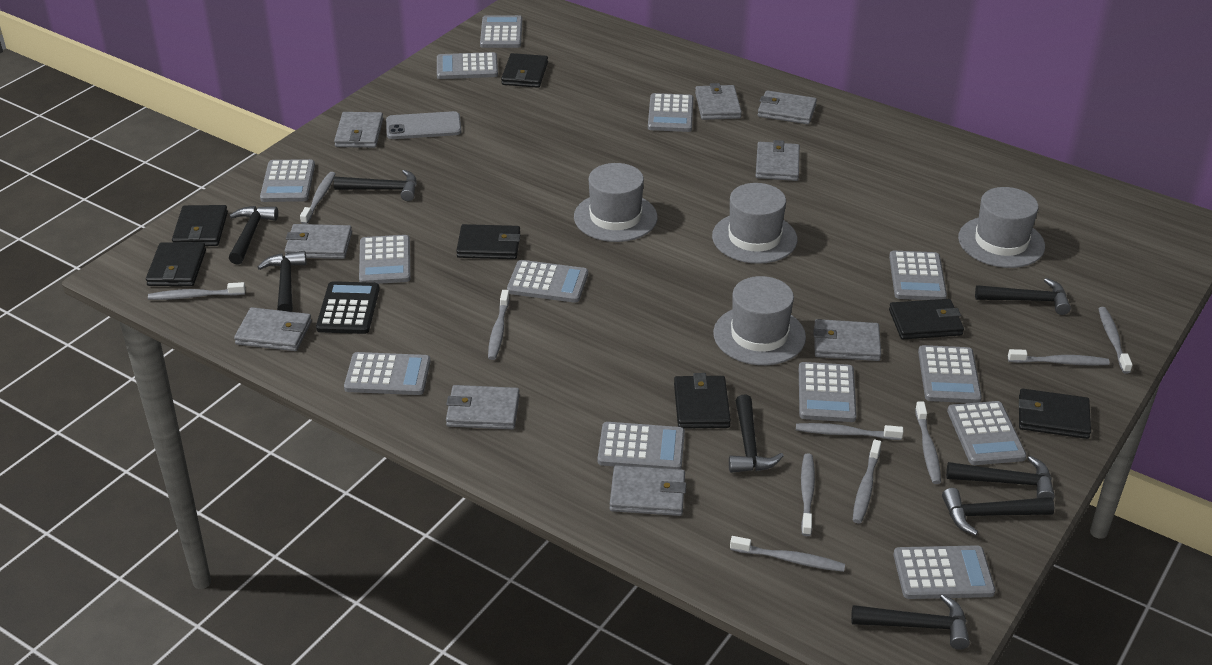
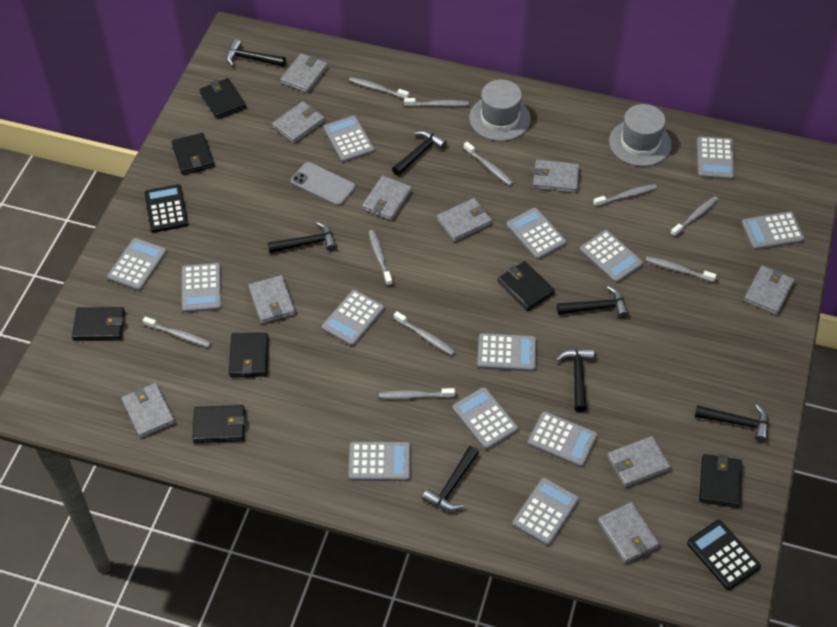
black calculator: 1 -> 2
black hammer: 8 -> 7
grey hat: 4 -> 2
grey wallet: 9 -> 10

